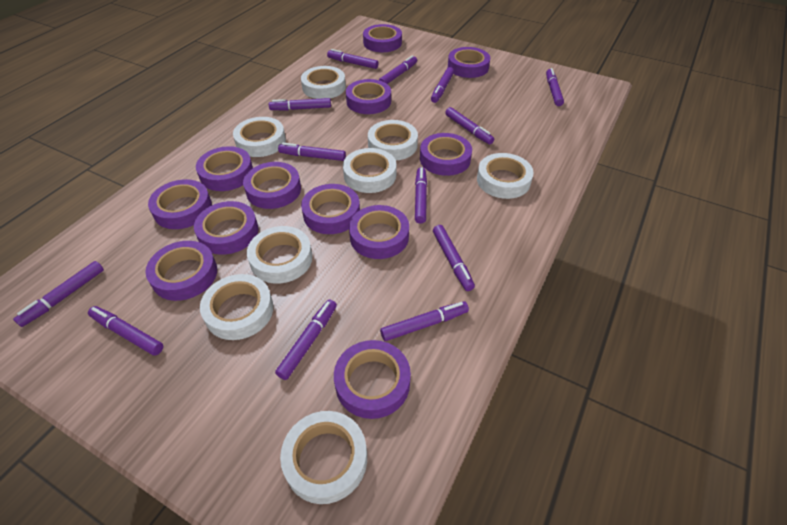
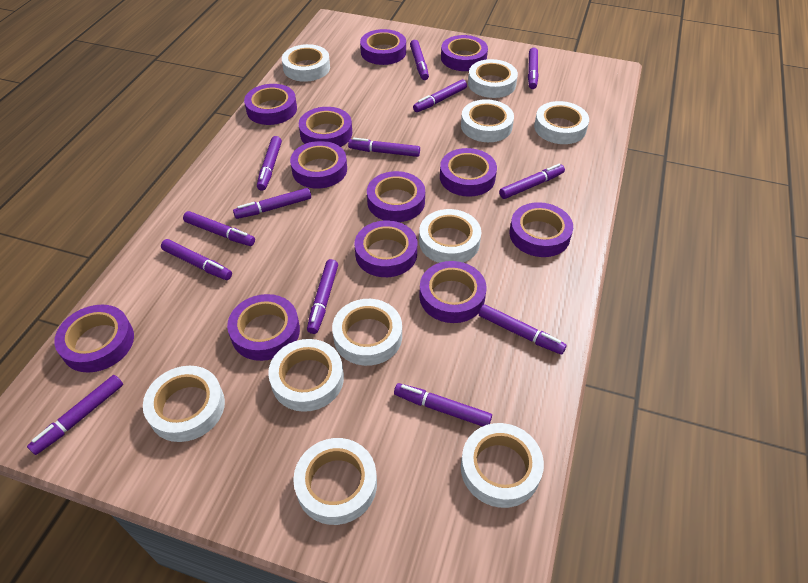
white tape: 8 -> 10

